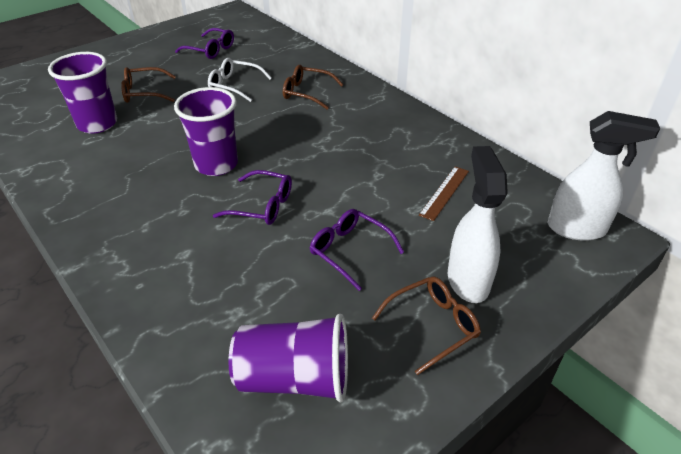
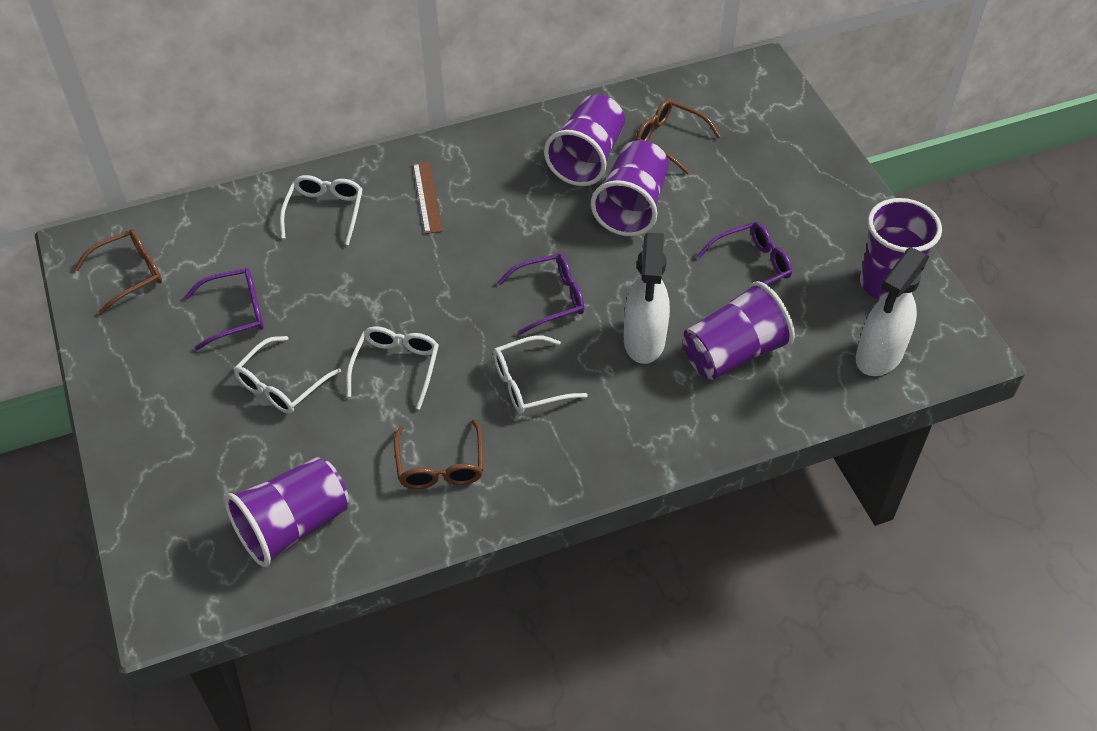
purple cup: 3 -> 5
white glasses: 1 -> 4

